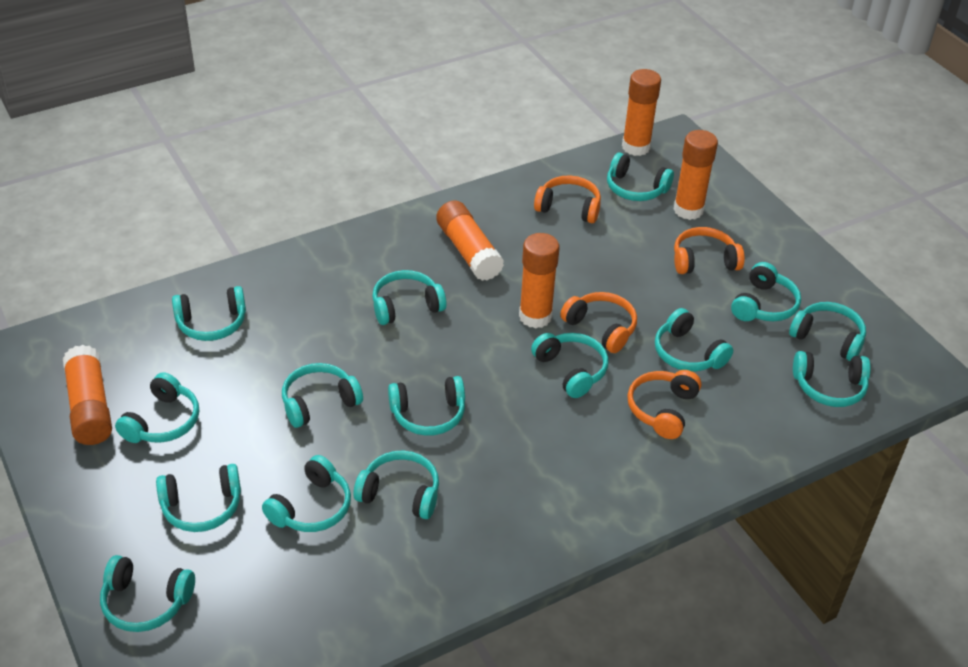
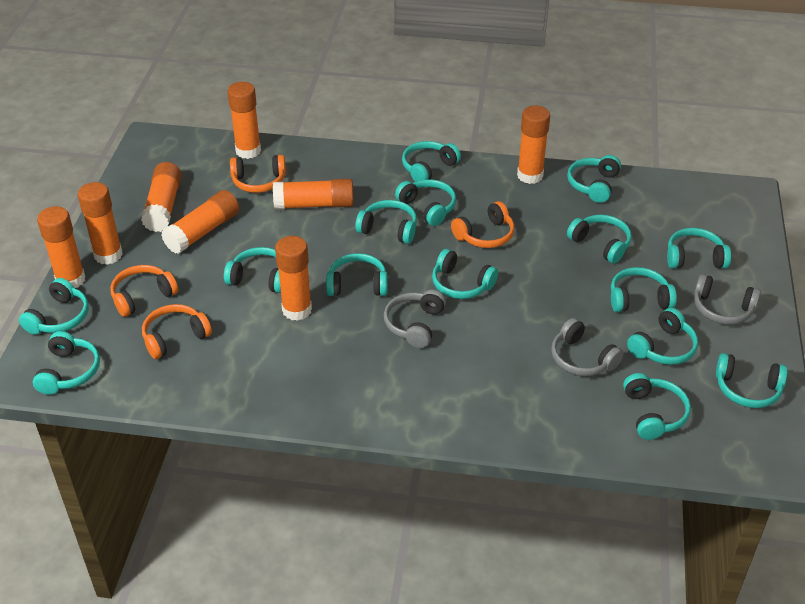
grey headphones: 0 -> 3
orange glue stick: 5 -> 8

